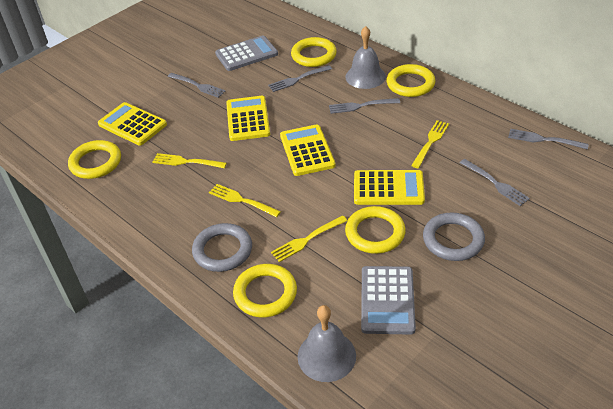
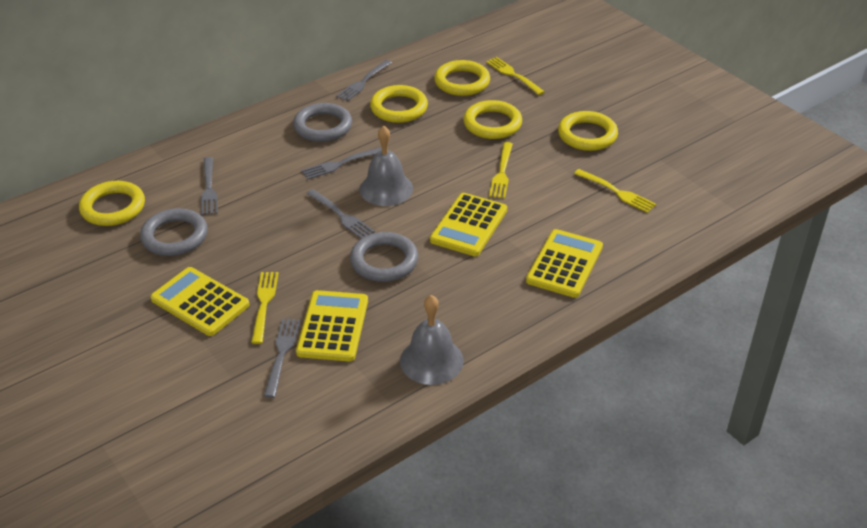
grey calculator: 2 -> 0
grey ring: 2 -> 3

